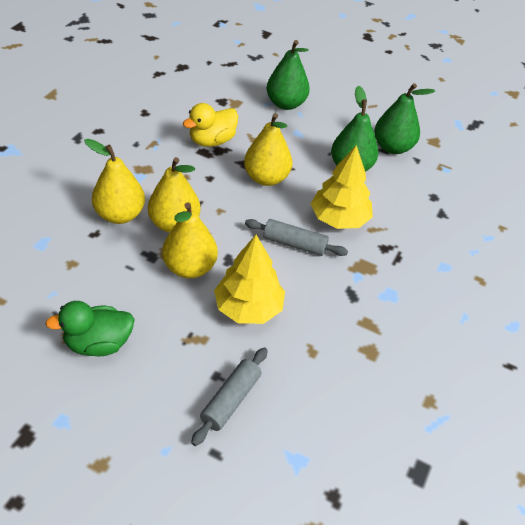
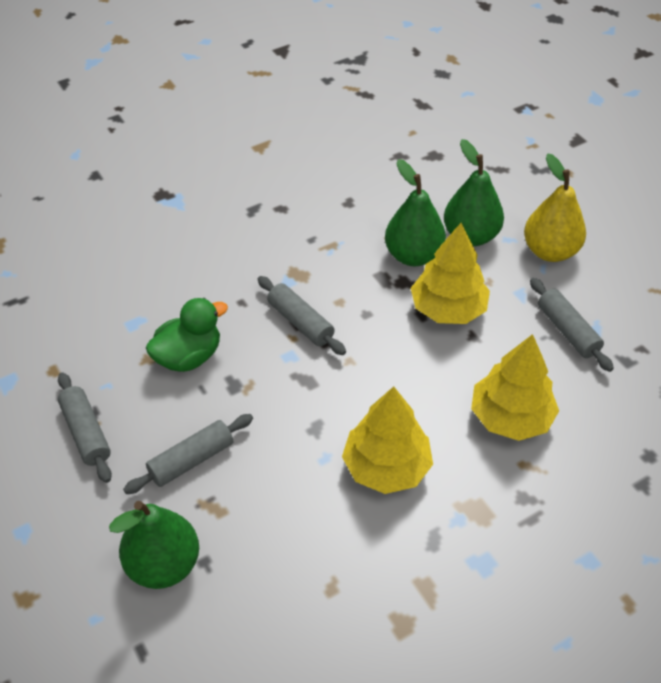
grey rolling pin: 2 -> 4
yellow duck: 1 -> 0
yellow pear: 4 -> 1
yellow tree: 2 -> 3

